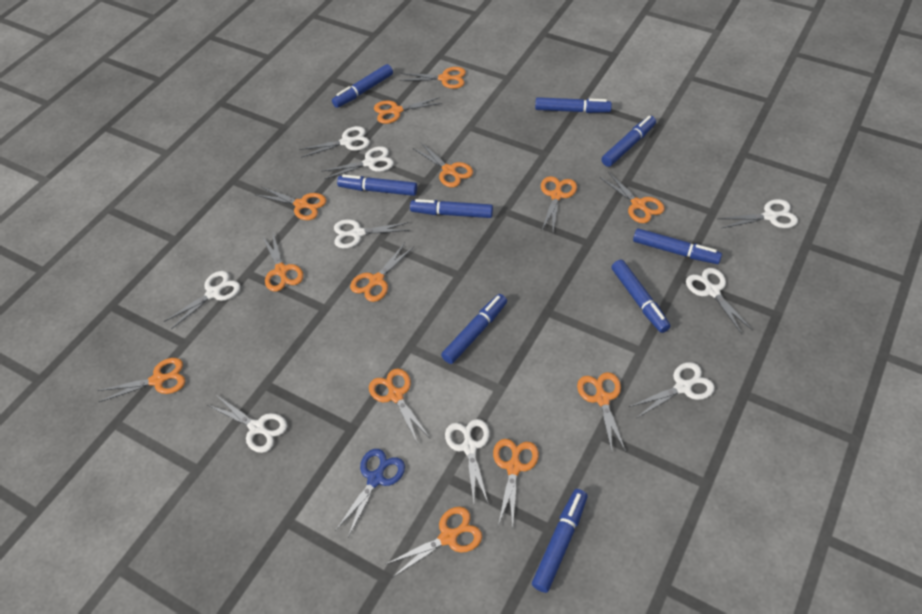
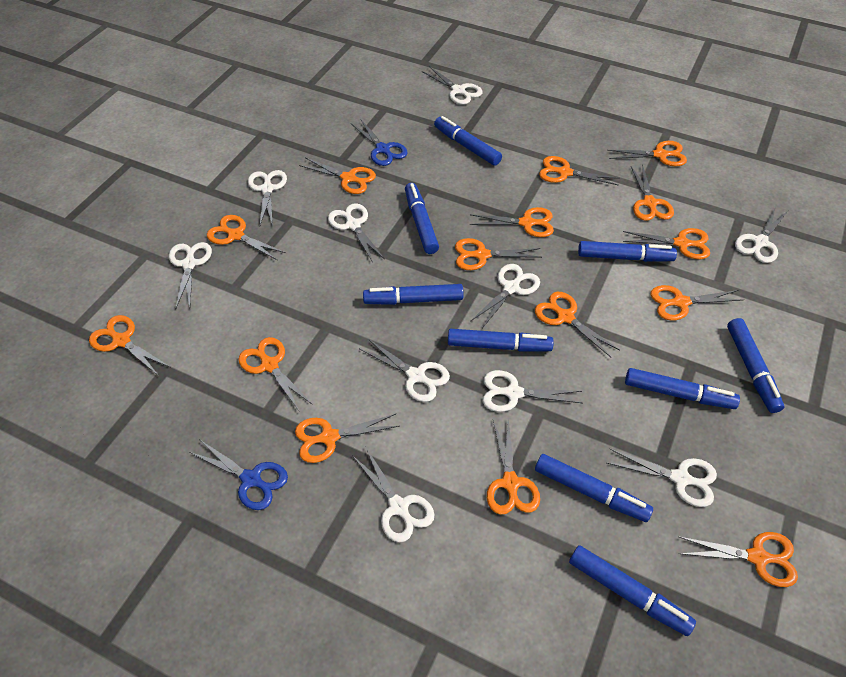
blue scissors: 1 -> 2
orange scissors: 13 -> 15
white scissors: 9 -> 10

